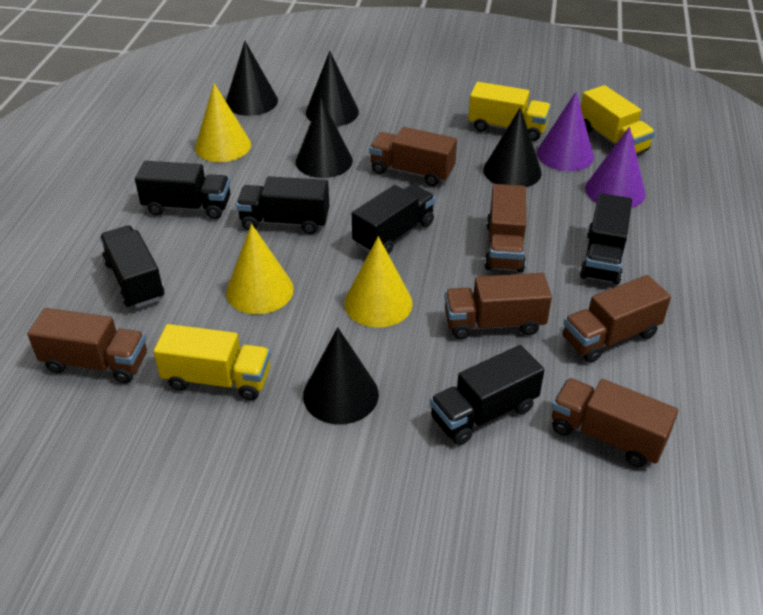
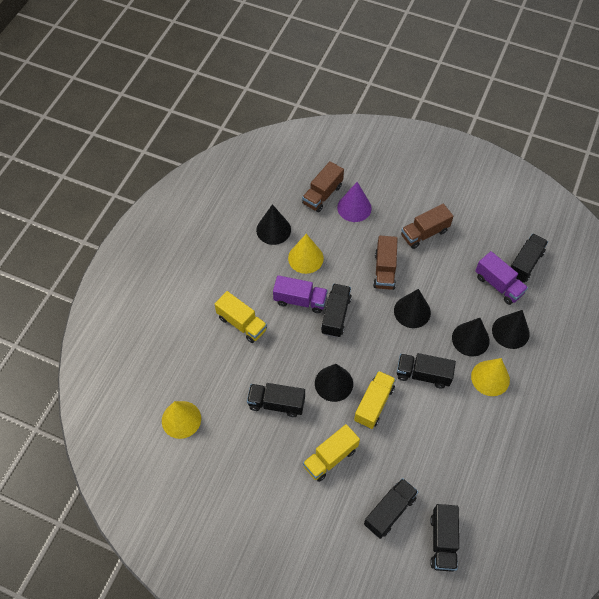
brown truck: 6 -> 3
purple cone: 2 -> 1
purple truck: 0 -> 2

